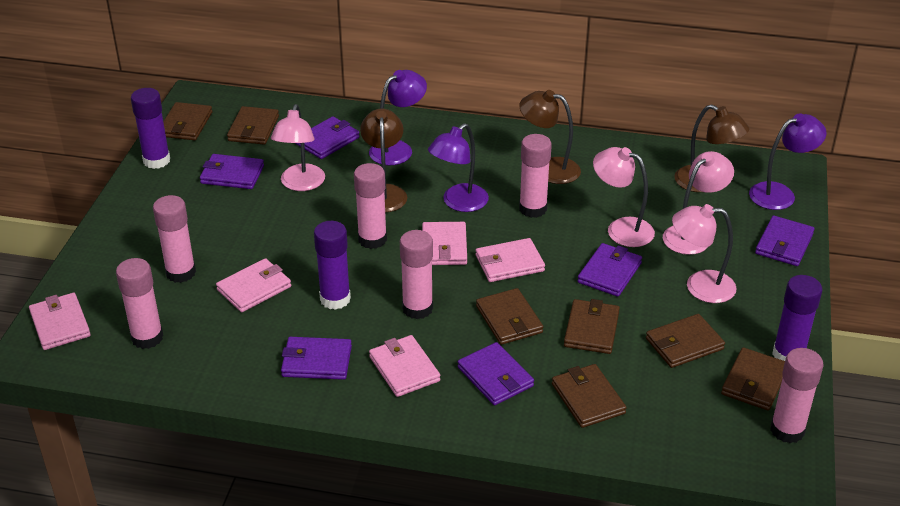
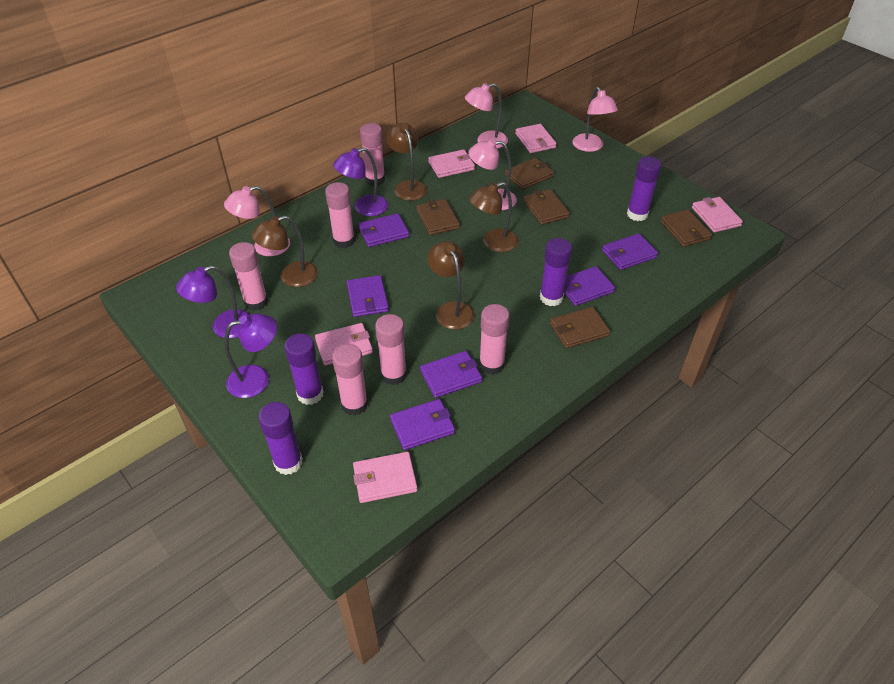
brown lamp: 3 -> 4
brown wallet: 7 -> 5
purple glue stick: 3 -> 4

